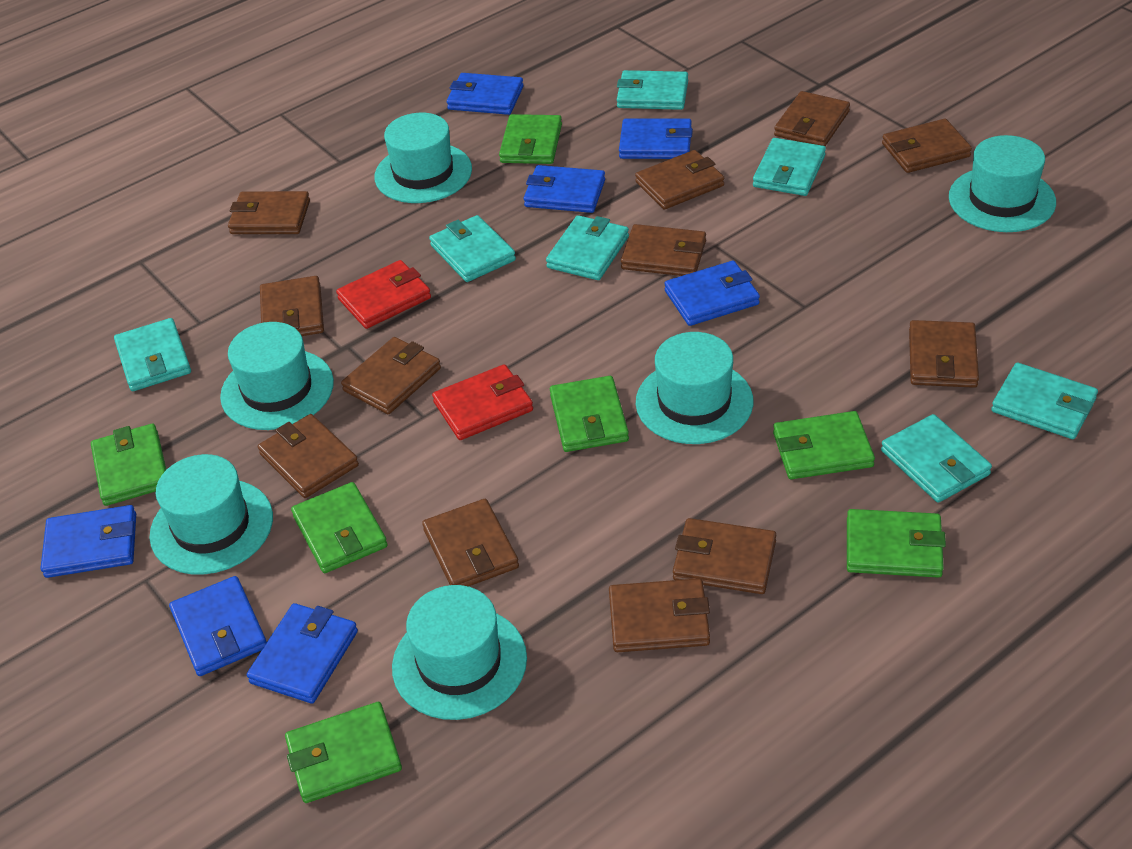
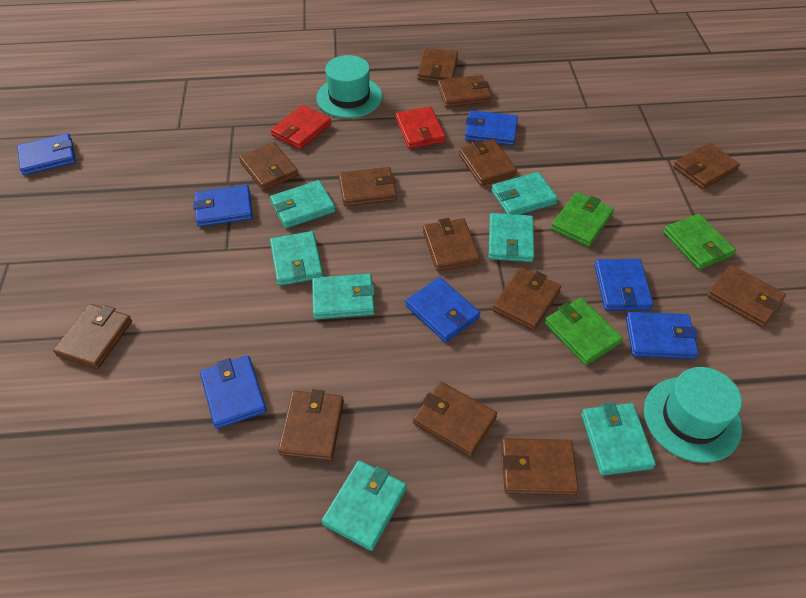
brown wallet: 12 -> 13
green wallet: 7 -> 3
turquoise hat: 6 -> 2

